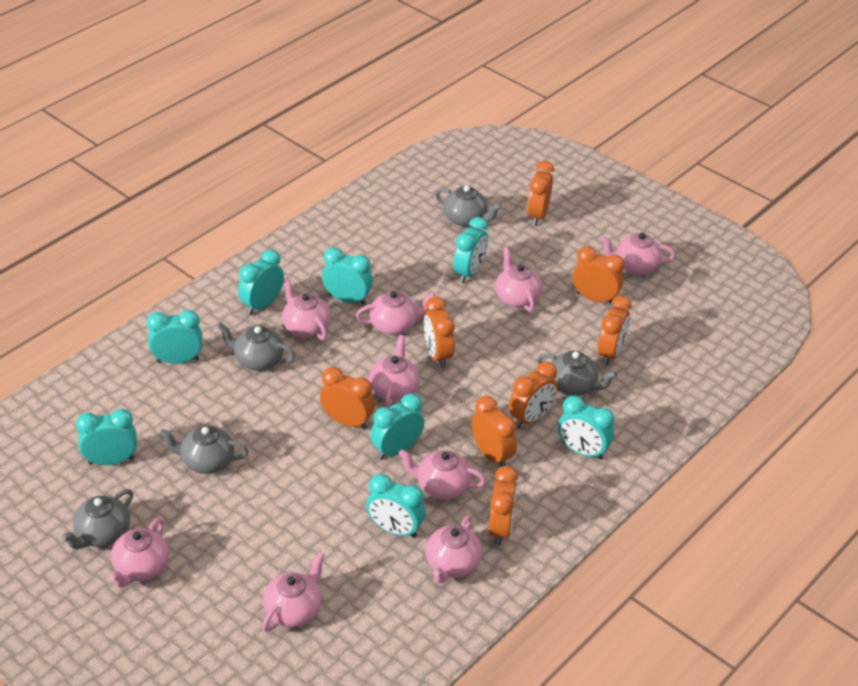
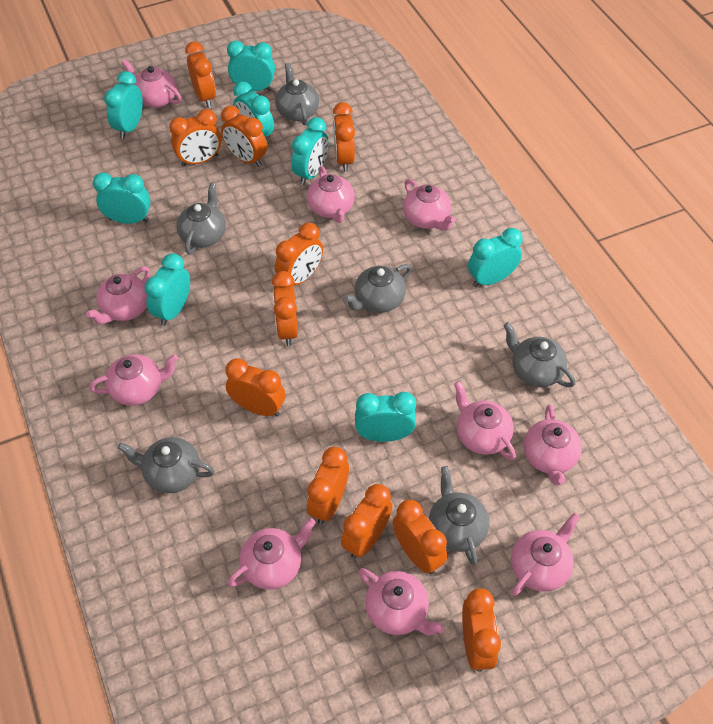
grey teapot: 5 -> 6
orange clock: 8 -> 11
pink teapot: 9 -> 10

